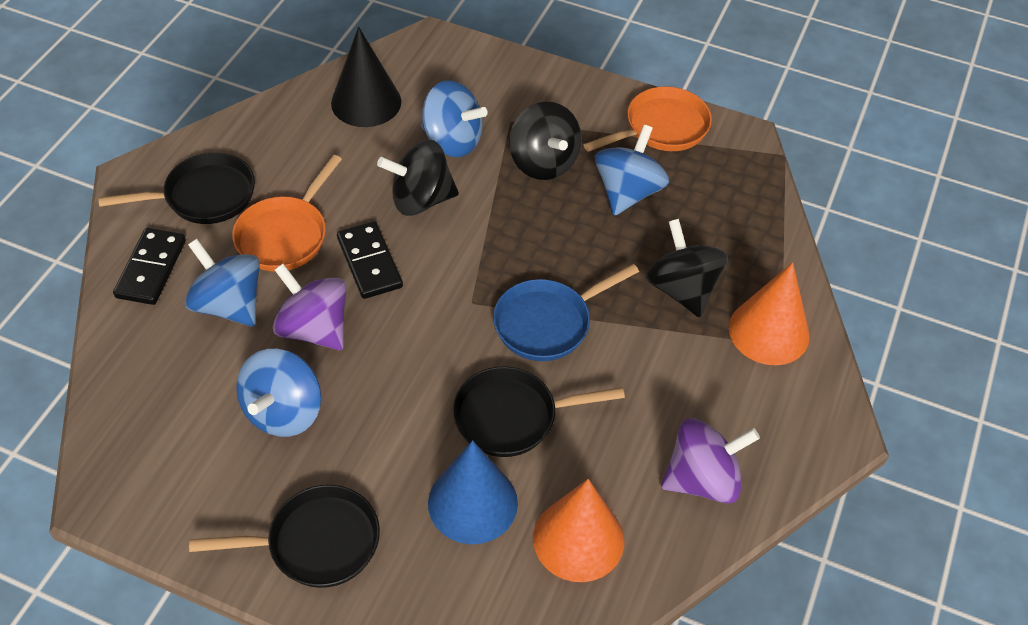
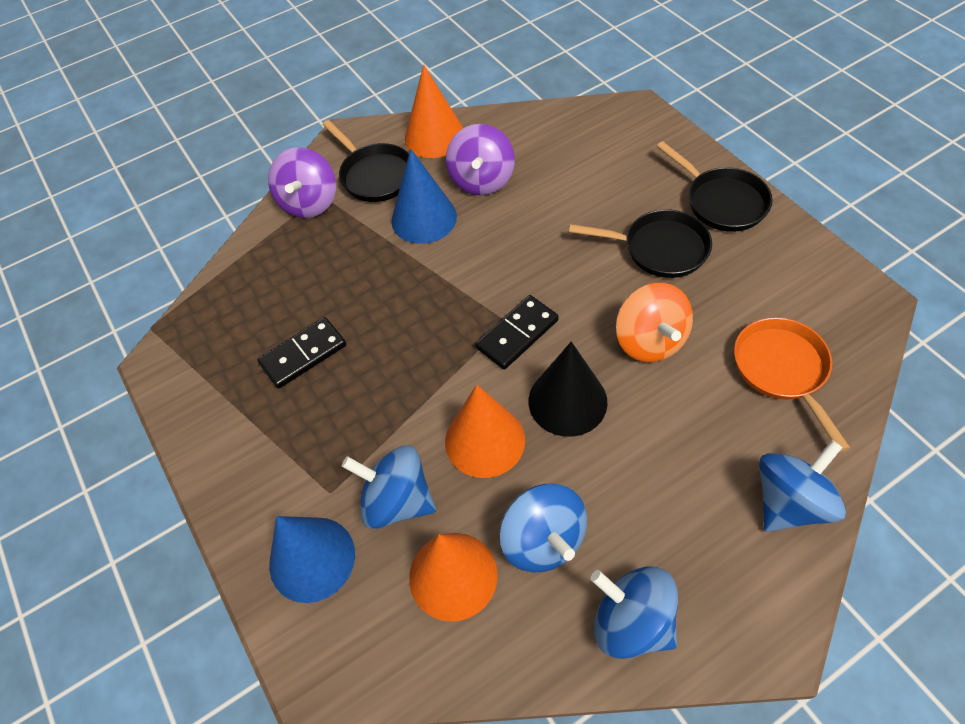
black spinning top: 3 -> 0
blue cone: 1 -> 2
blue pan: 1 -> 0
orange cone: 2 -> 3
orange pan: 2 -> 1
orange spinning top: 0 -> 1

